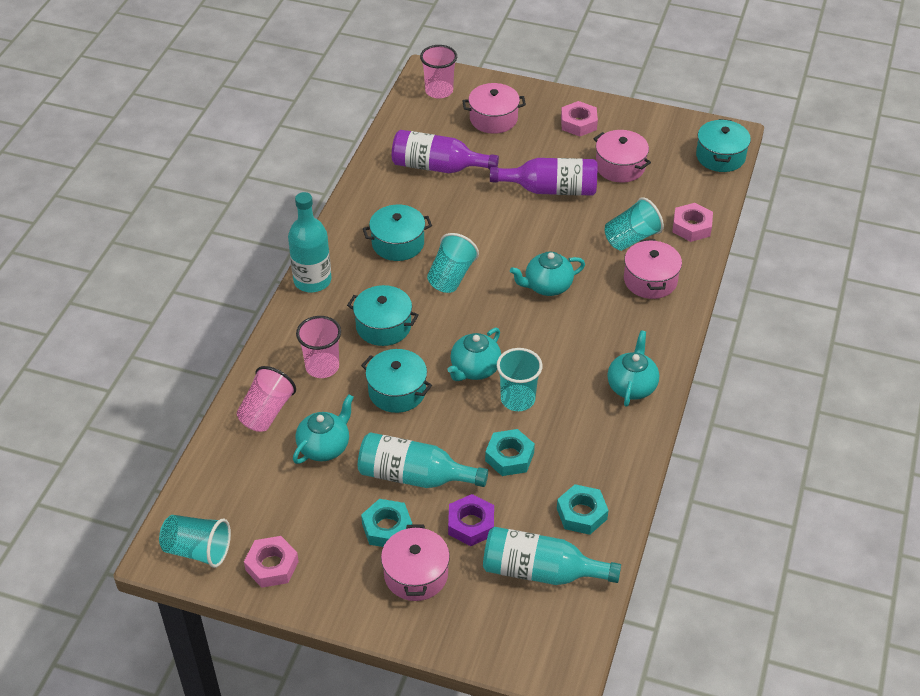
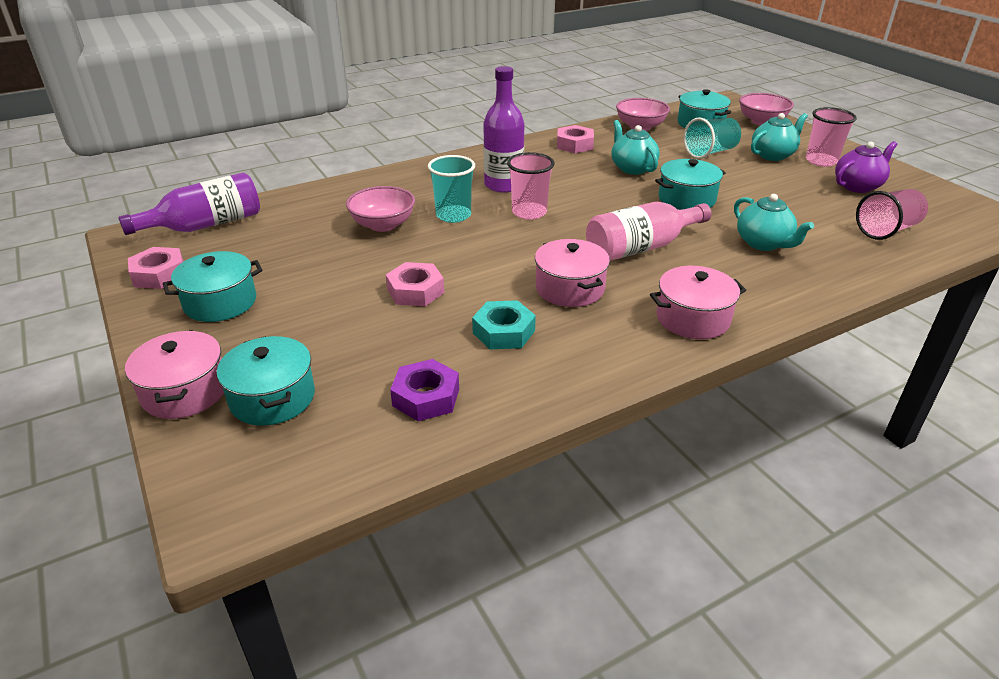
pink bottle: 0 -> 1
pink bowl: 0 -> 3
pink pot: 4 -> 3
purple teapot: 0 -> 1
turquoise bottle: 3 -> 0
turquoise cup: 4 -> 2
turquoise nut: 3 -> 1
turquoise teapot: 4 -> 3

